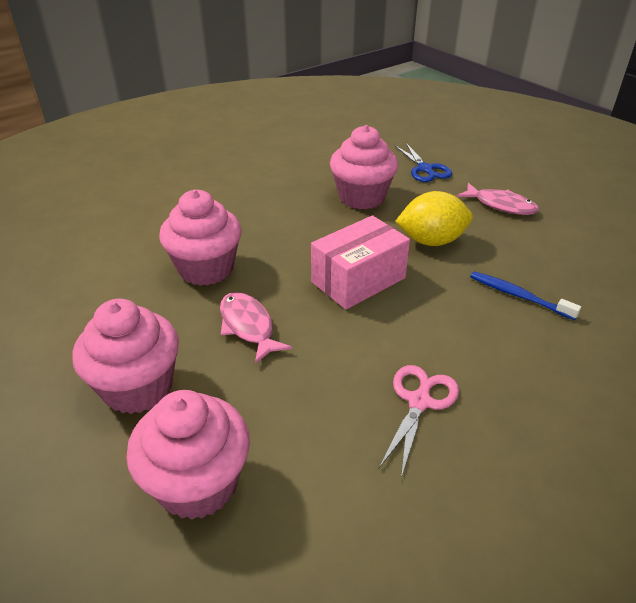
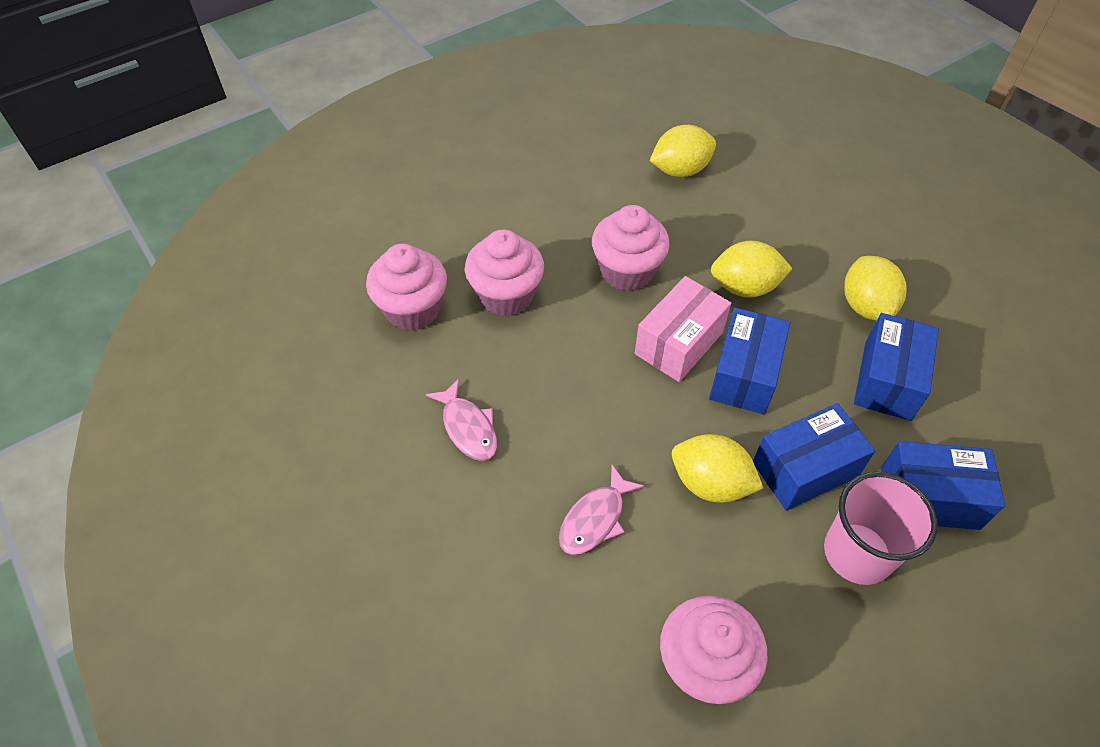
blue box: 0 -> 4
blue scissors: 1 -> 0
blue toothbrush: 1 -> 0
pink cup: 0 -> 1
pink scissors: 1 -> 0
yellow lemon: 1 -> 4

